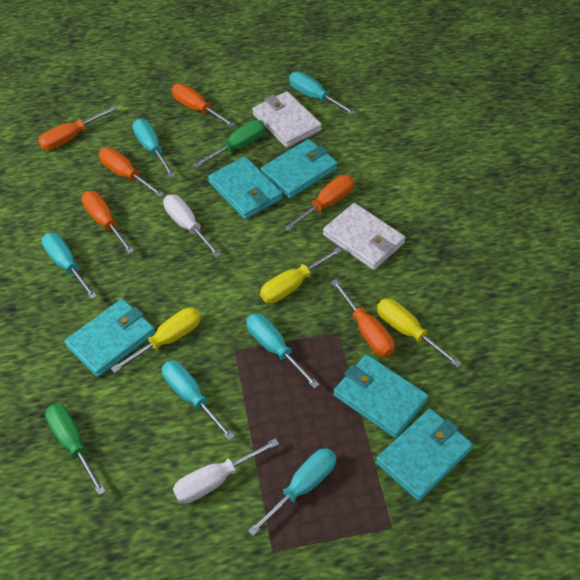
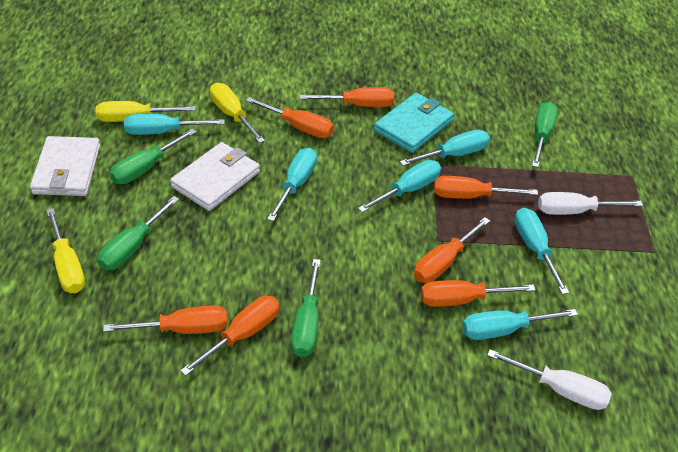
green screwdriver: 2 -> 4
orange screwdriver: 6 -> 7
turquoise wallet: 5 -> 1

